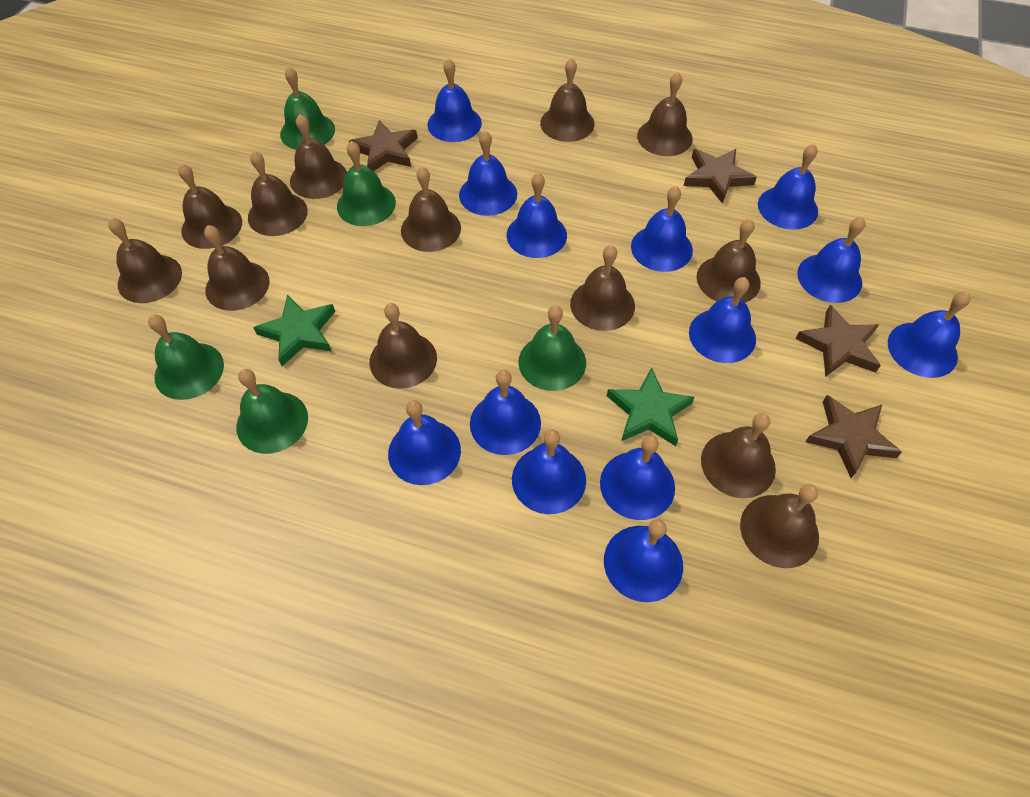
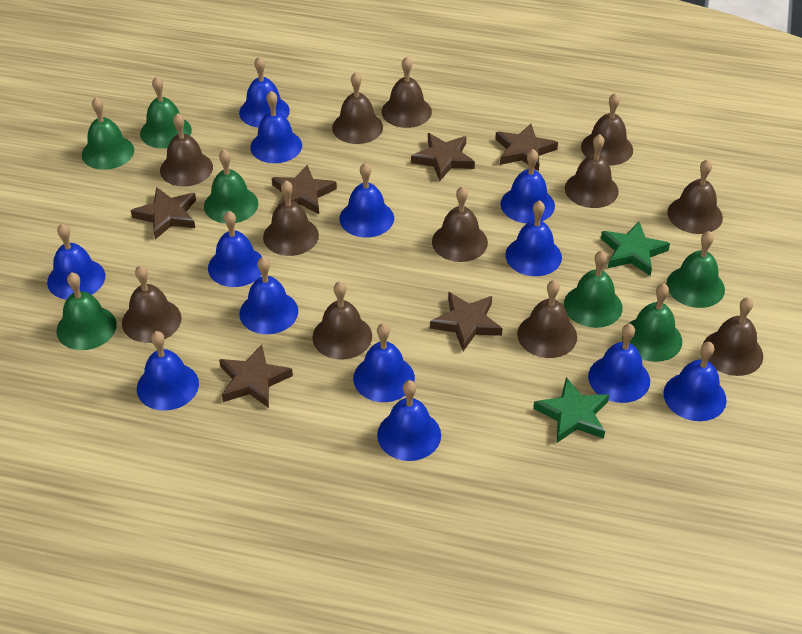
brown bell: 13 -> 12
brown star: 4 -> 6
green bell: 5 -> 7

